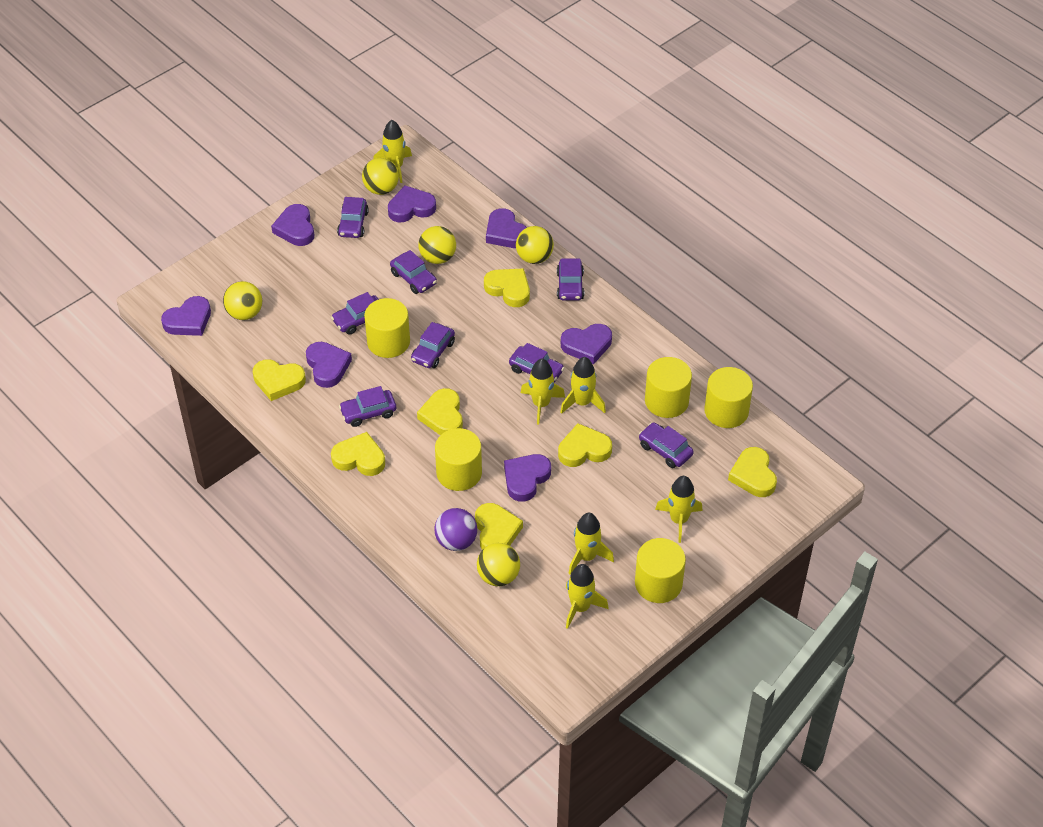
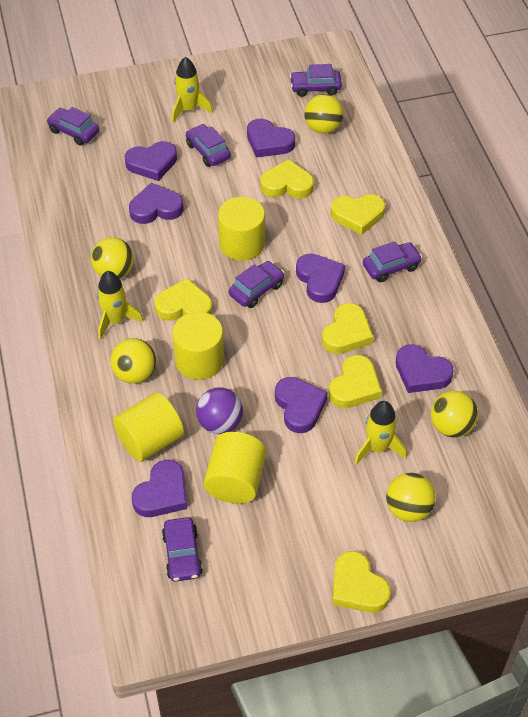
purple car: 8 -> 6
yellow cylinder: 5 -> 4
yellow heart: 7 -> 6
yellow rocket: 6 -> 3

